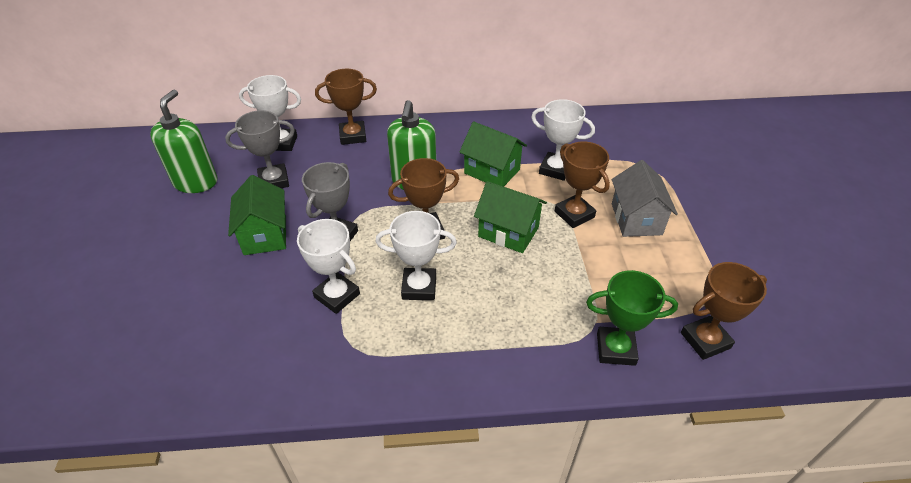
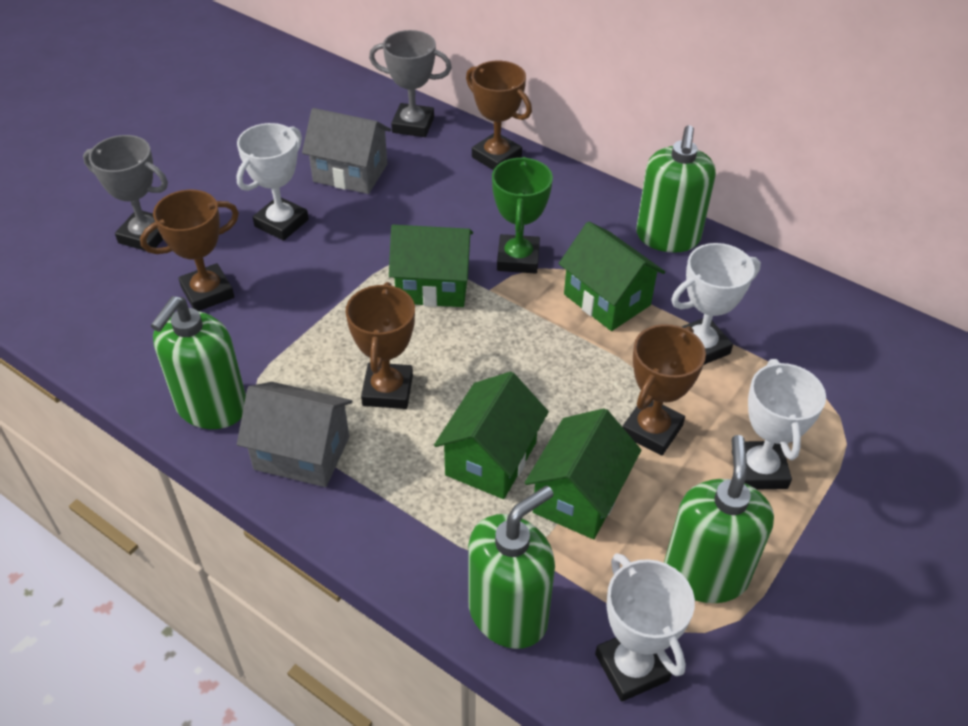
green house: 3 -> 4
green soap dispenser: 2 -> 4
grey house: 1 -> 2

